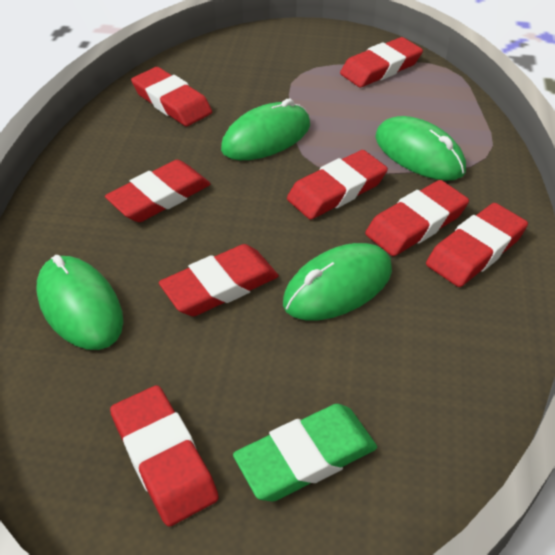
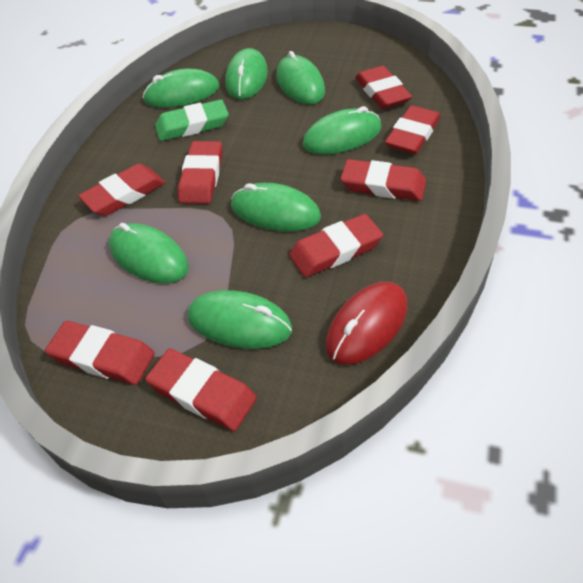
green mouse: 4 -> 7
red mouse: 0 -> 1

